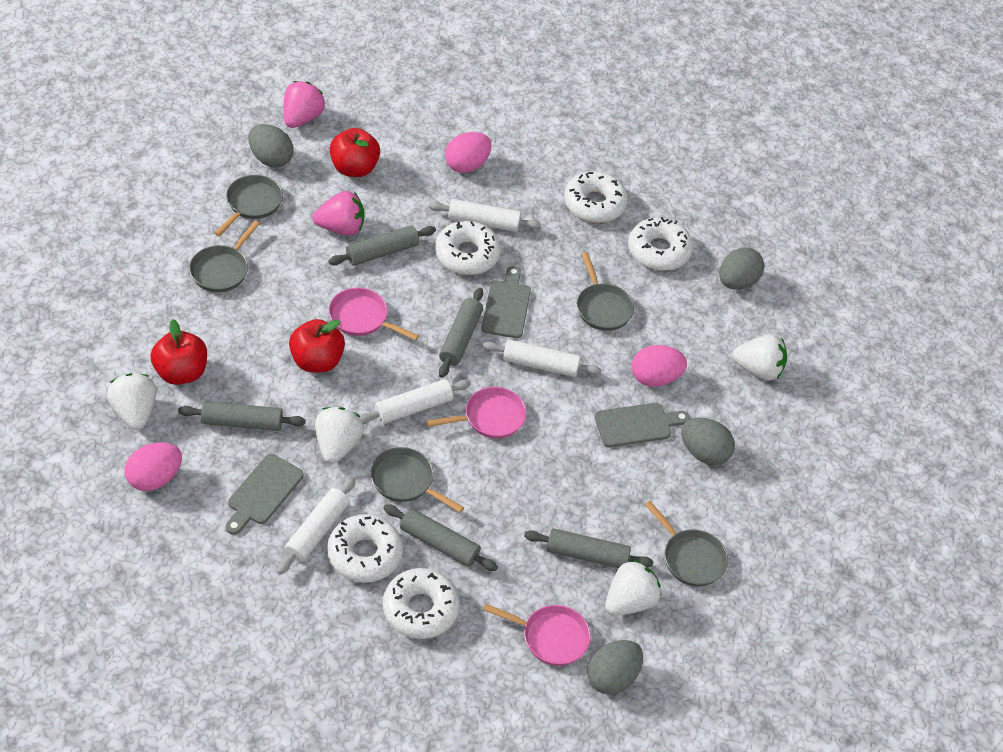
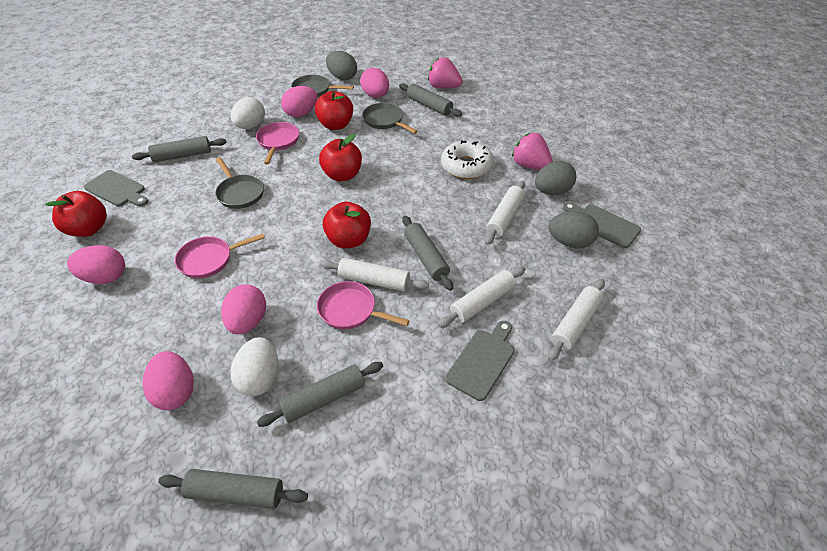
grey egg: 4 -> 3
grey pan: 5 -> 3
pink egg: 3 -> 5
red apple: 3 -> 4
white donut: 5 -> 1
white egg: 0 -> 2
white strawberry: 4 -> 0

